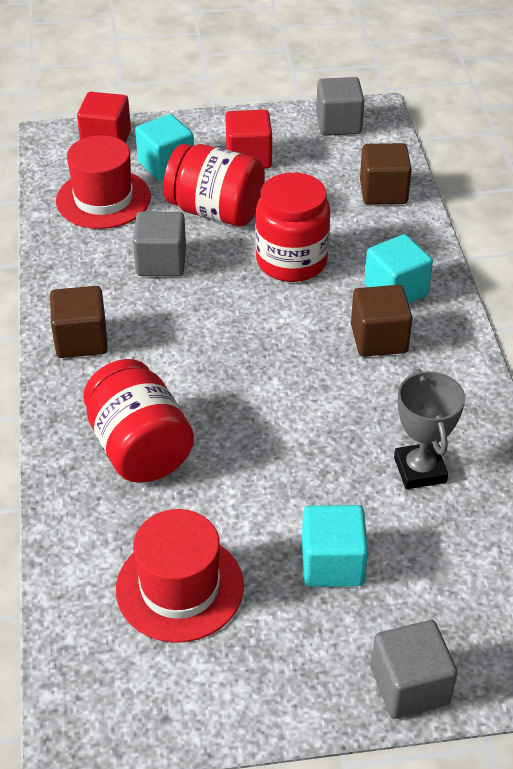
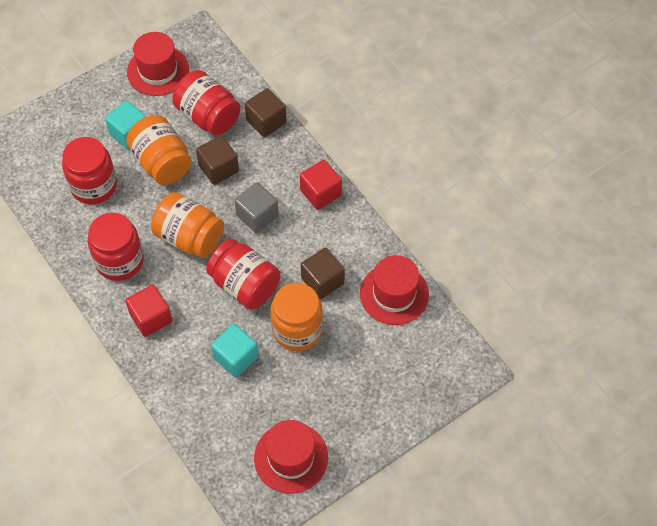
grey cube: 3 -> 1
grey trophy: 1 -> 0
orange jar: 0 -> 3
red hat: 2 -> 3
red jar: 3 -> 4
turquoise cube: 3 -> 2

